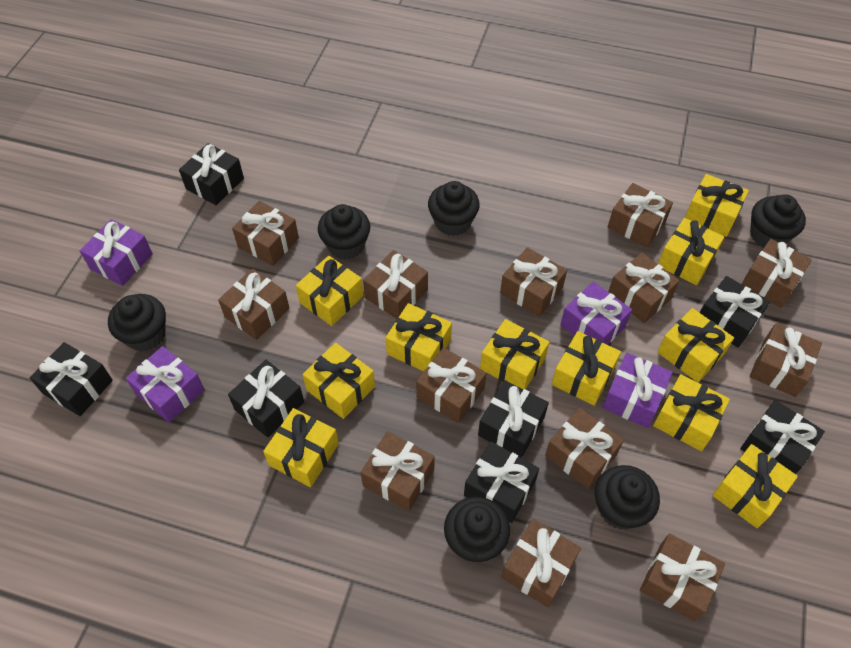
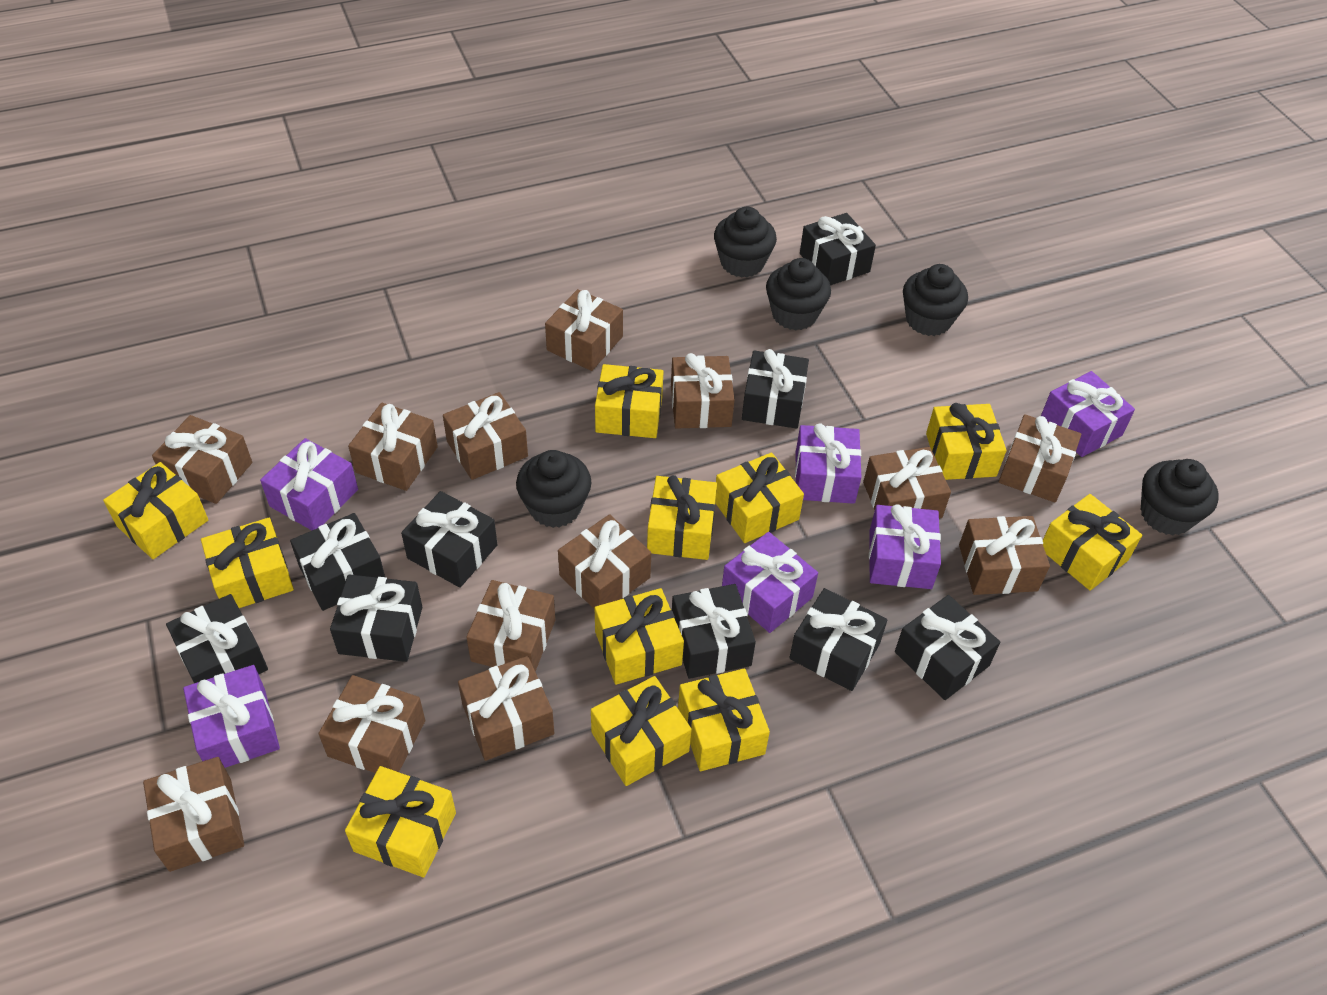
black cupcake: 6 -> 5
black gift: 7 -> 9
purple gift: 4 -> 6

